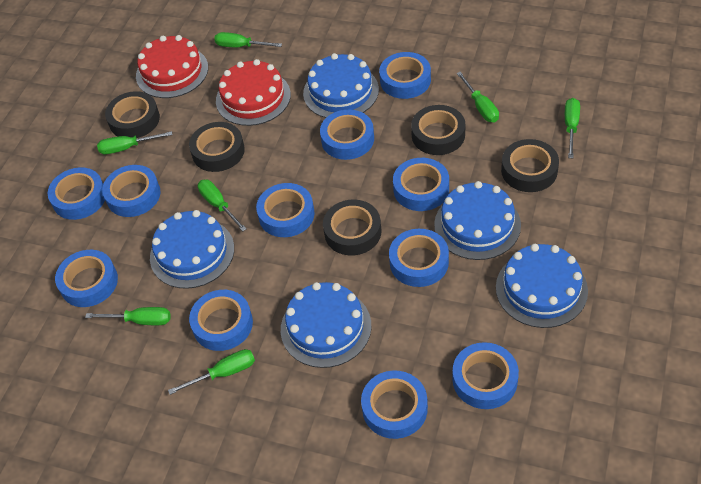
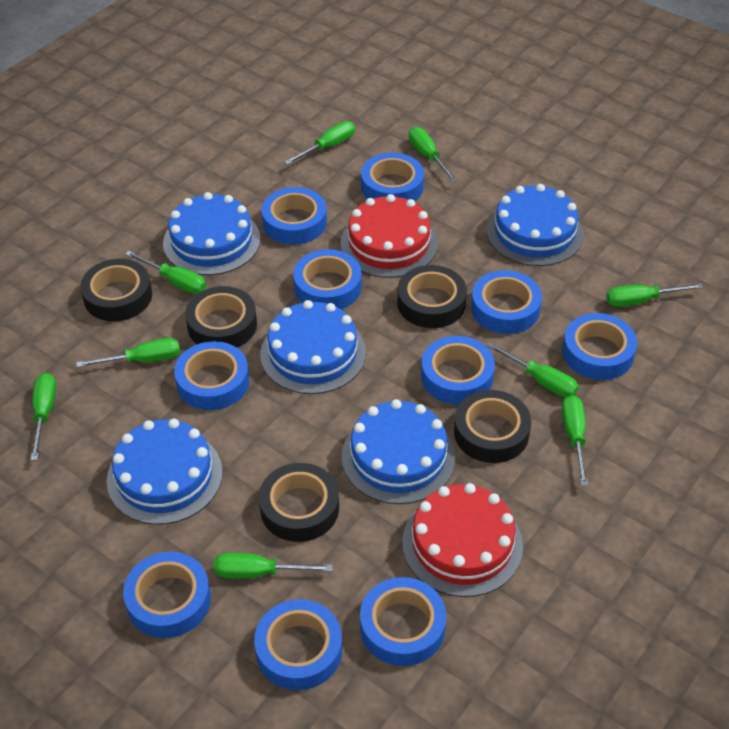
blue tape: 11 -> 10
green screwdriver: 7 -> 9

